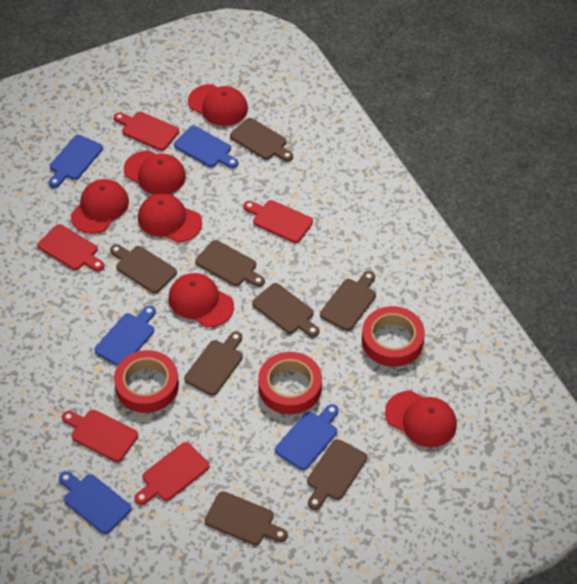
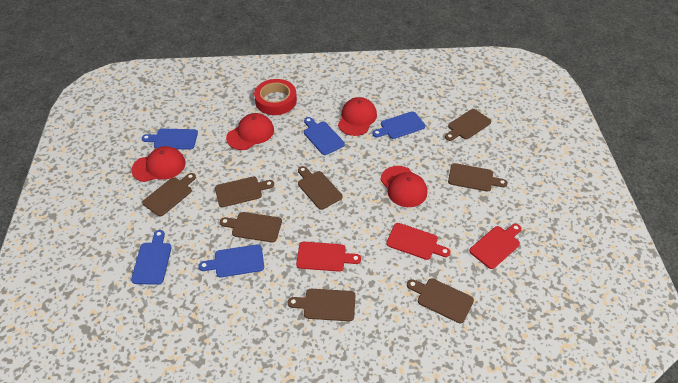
red cap: 6 -> 4
red cutting board: 5 -> 3
red tape: 3 -> 1

